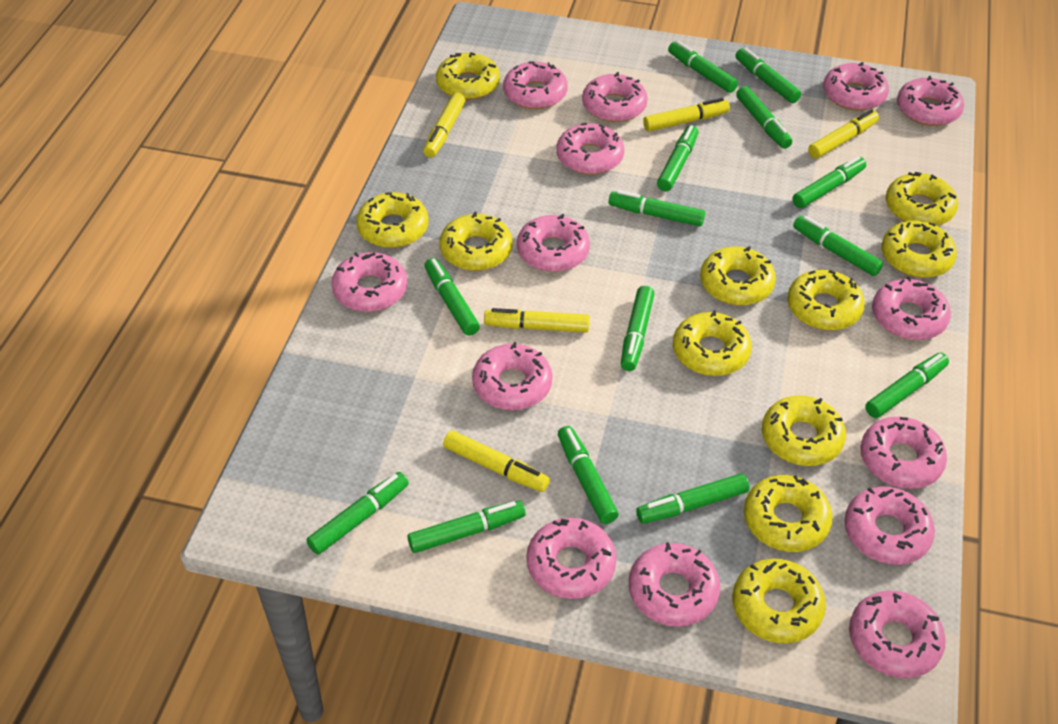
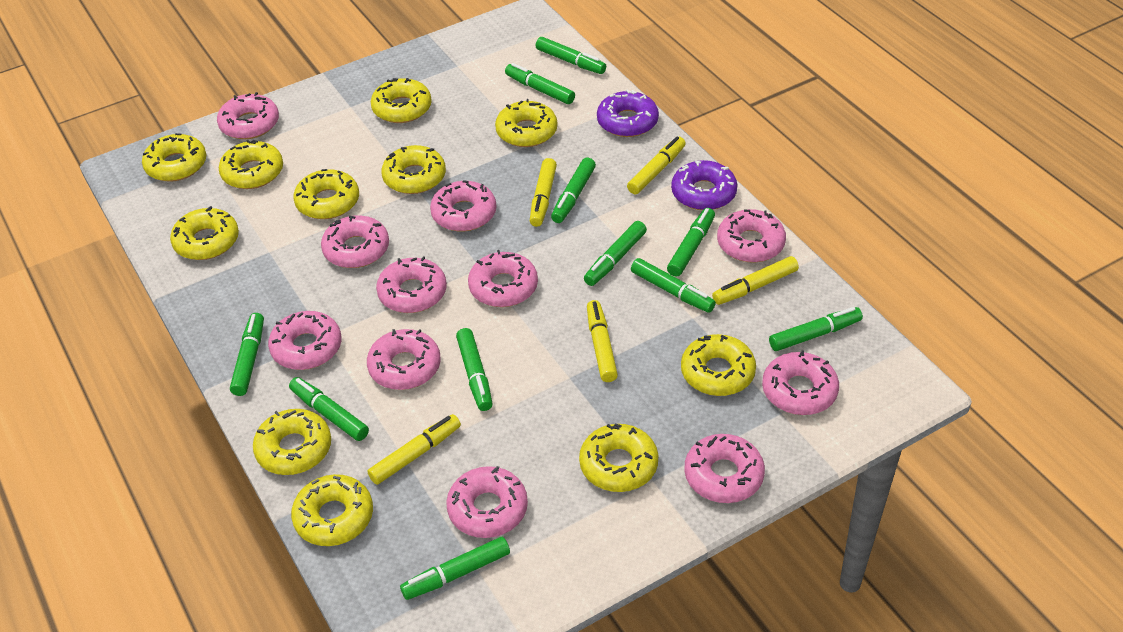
green marker: 14 -> 11
pink donut: 14 -> 11
purple donut: 0 -> 2

